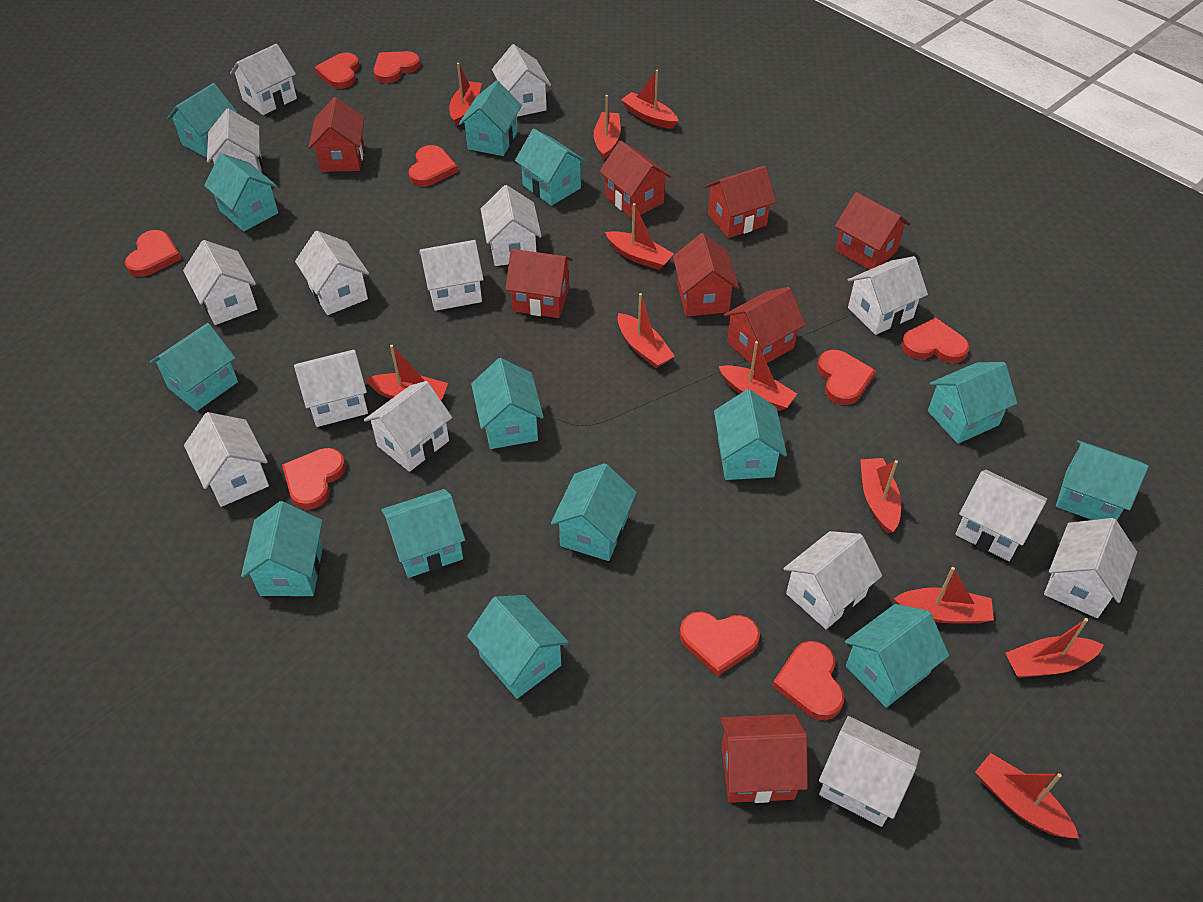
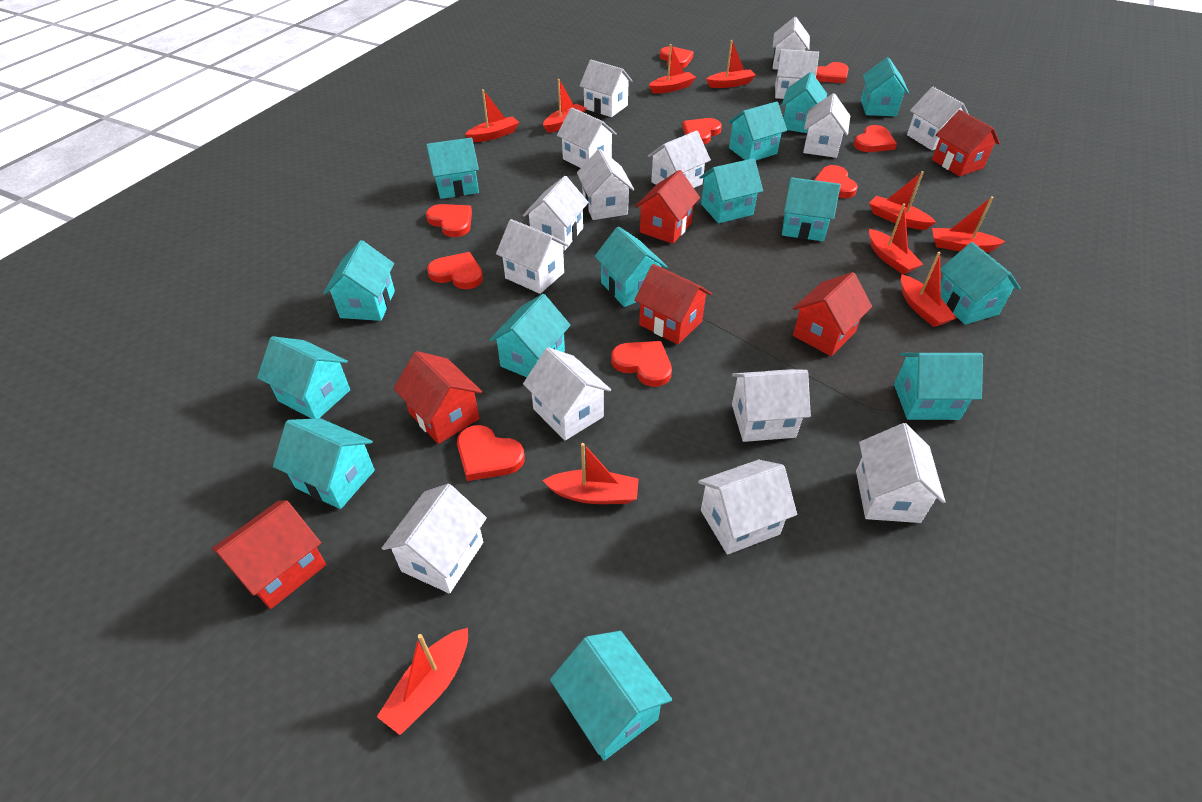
red boat: 11 -> 10
red house: 8 -> 6

